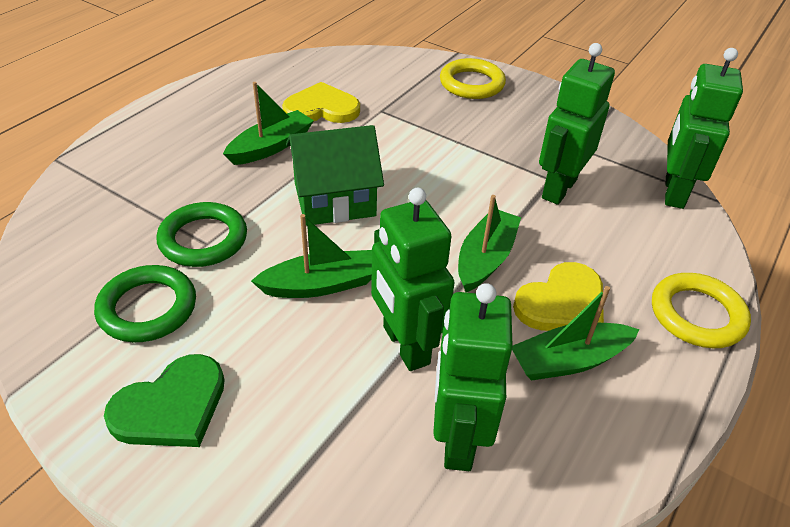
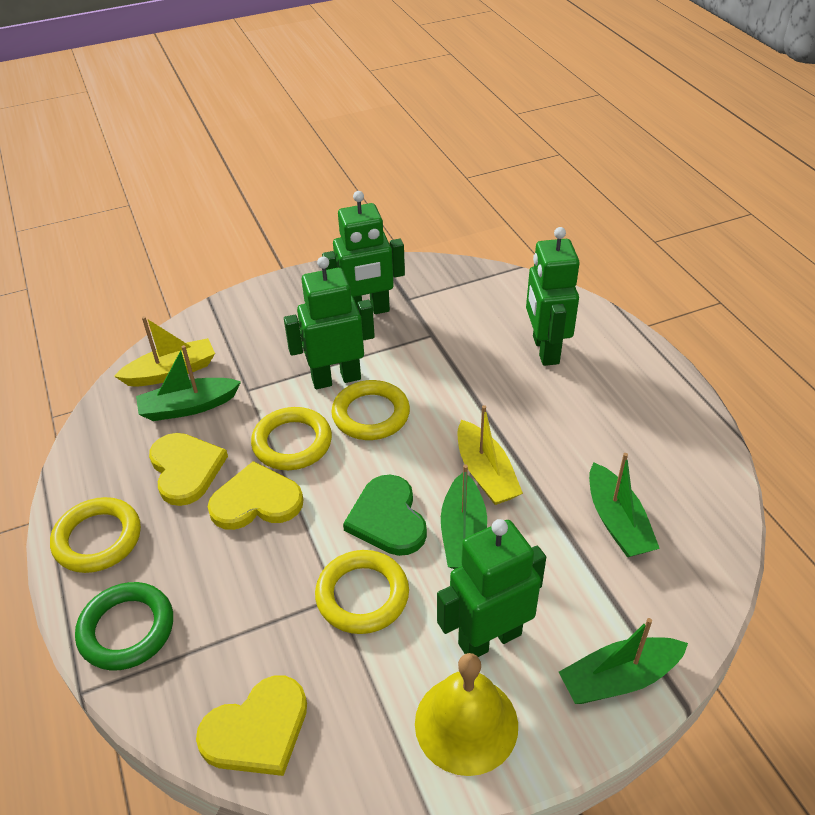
green house: 1 -> 0
green ring: 2 -> 1
yellow bell: 0 -> 1
yellow boat: 0 -> 2
yellow heart: 2 -> 3
yellow ring: 2 -> 4

